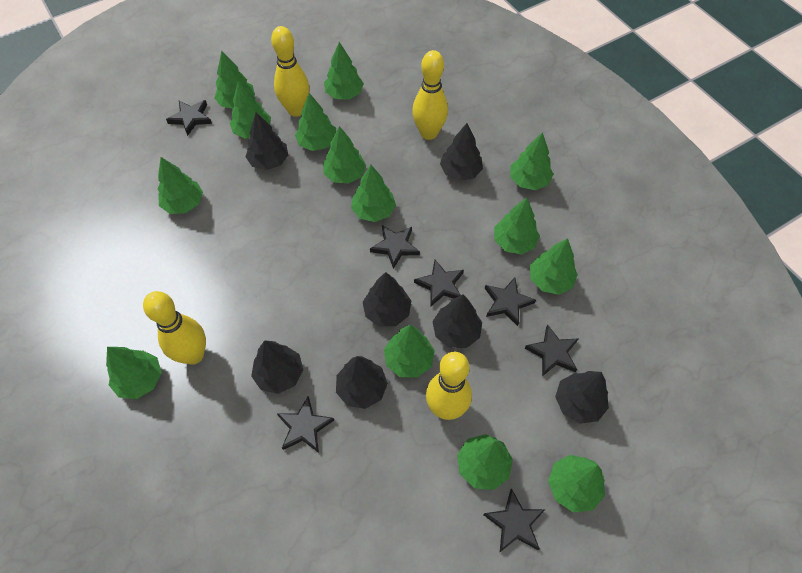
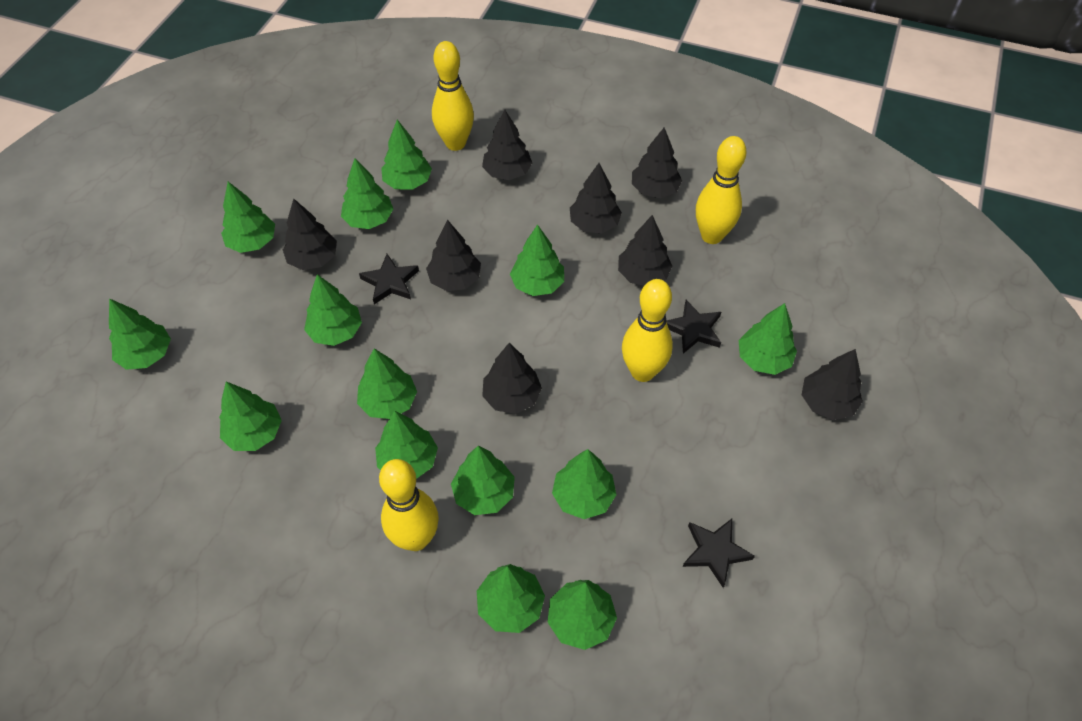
black star: 7 -> 3
black tree: 7 -> 8

